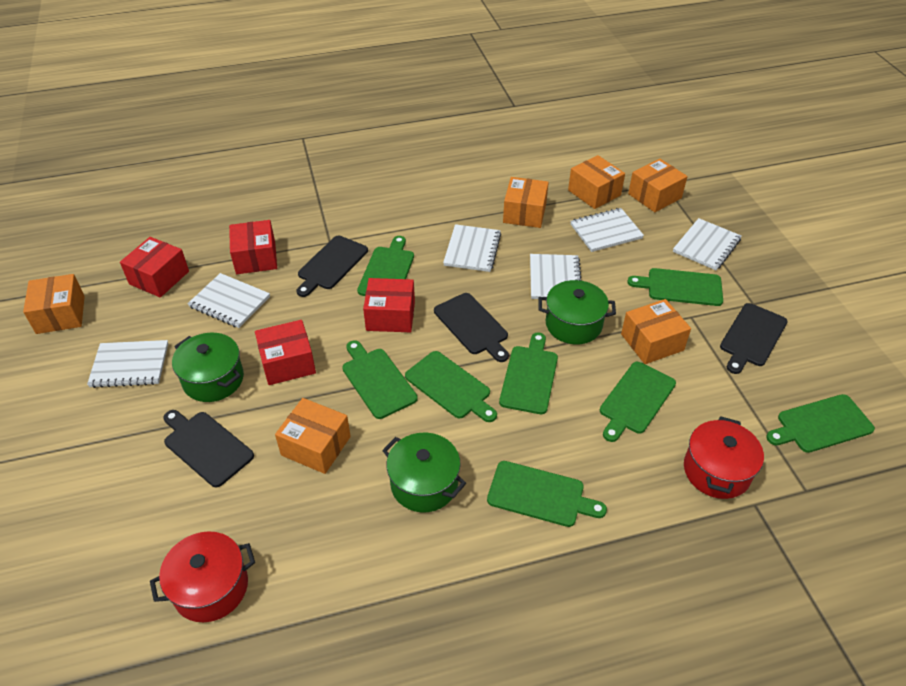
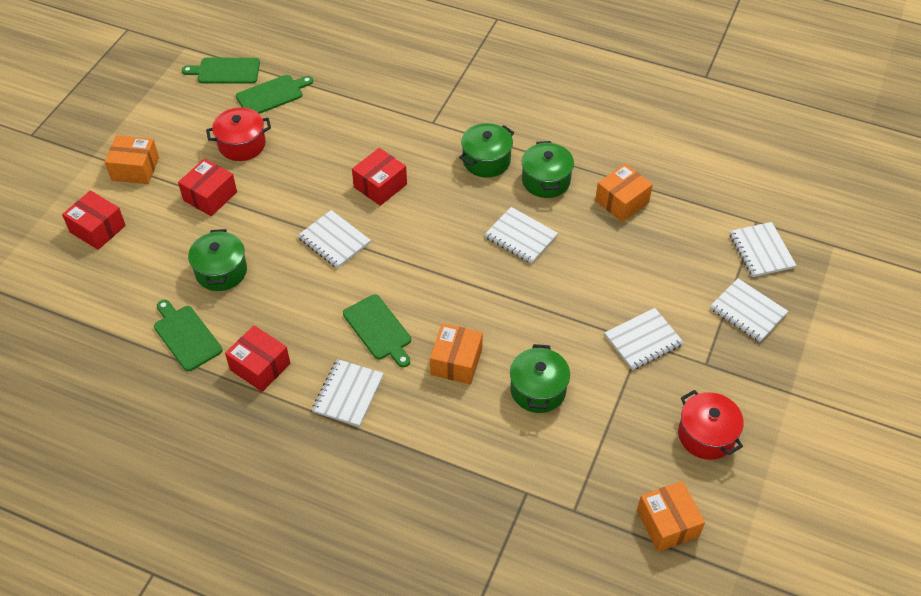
black cutting board: 4 -> 0
green cutting board: 8 -> 4
green pot: 3 -> 4
orange box: 6 -> 4

